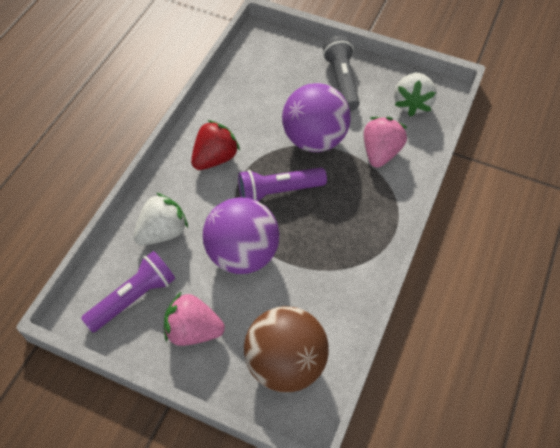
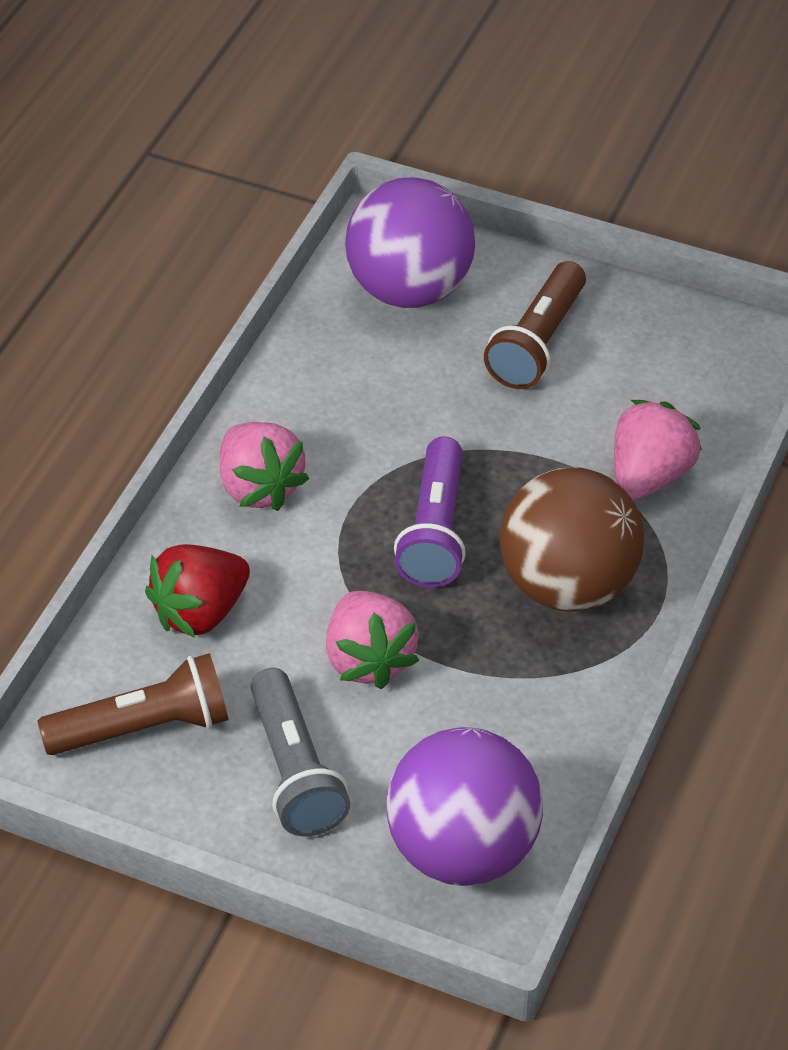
brown flashlight: 0 -> 2
pink strawberry: 2 -> 3
purple flashlight: 2 -> 1
white strawberry: 2 -> 0

